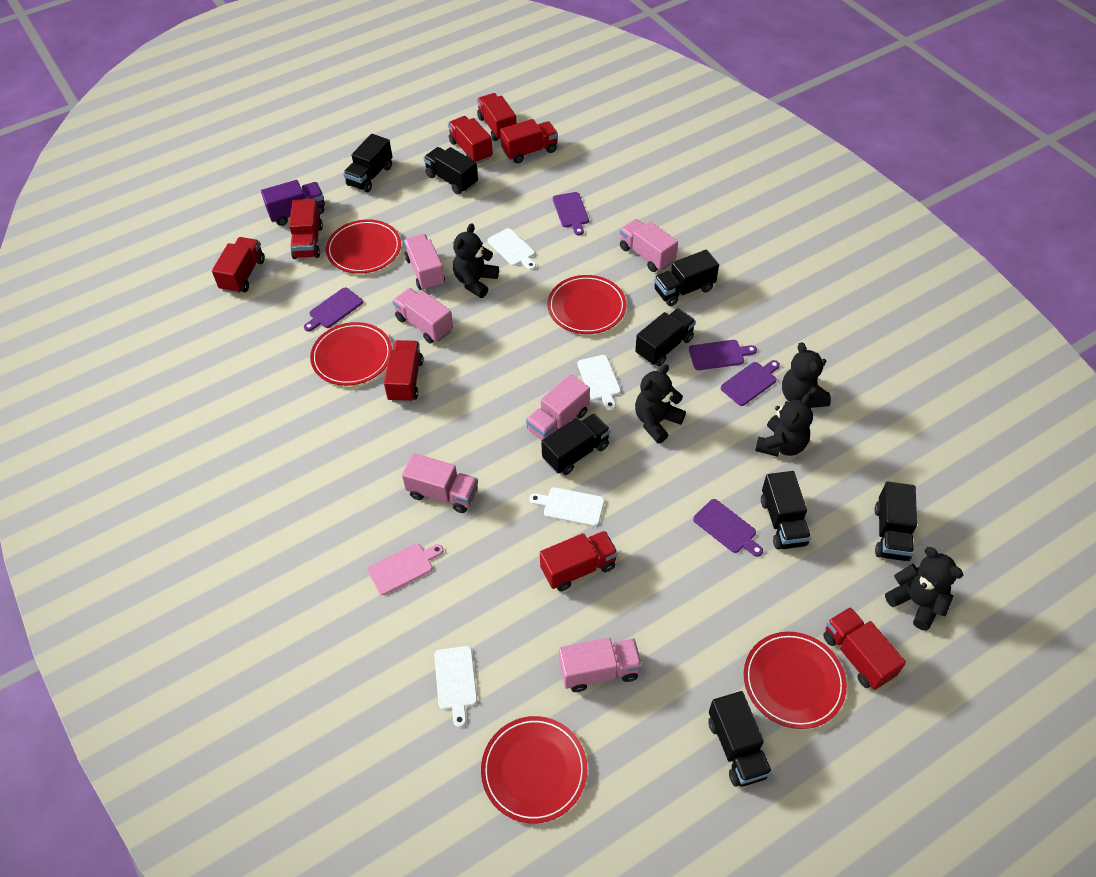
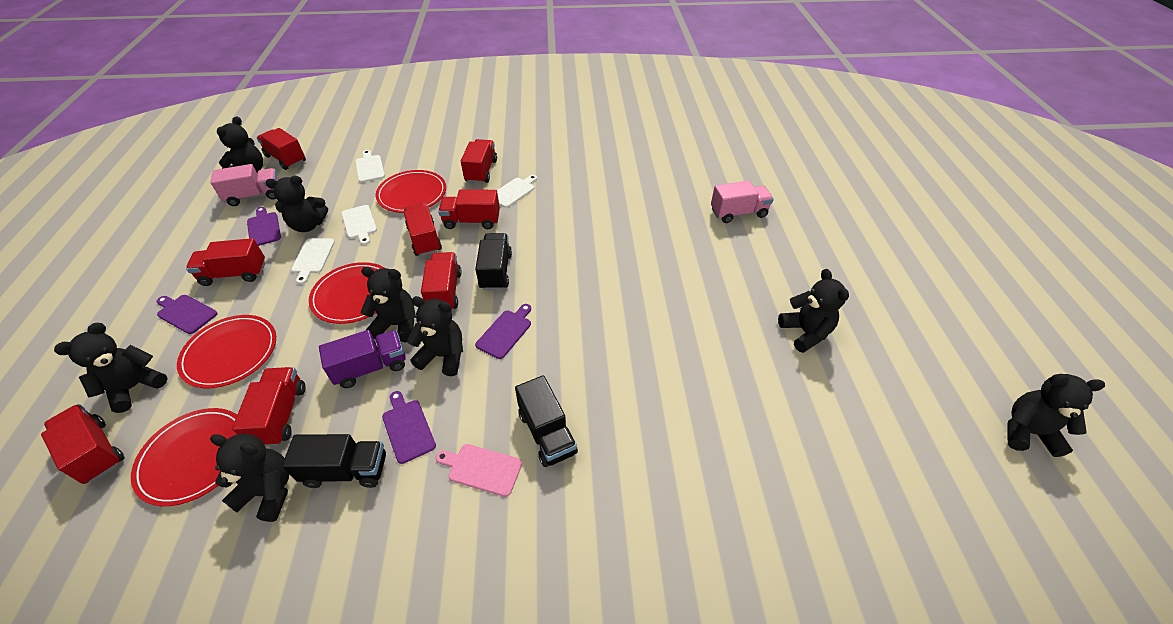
black teddy bear: 5 -> 8
black truck: 8 -> 3
pink truck: 6 -> 2
purple cutting board: 5 -> 4
red plate: 5 -> 4

